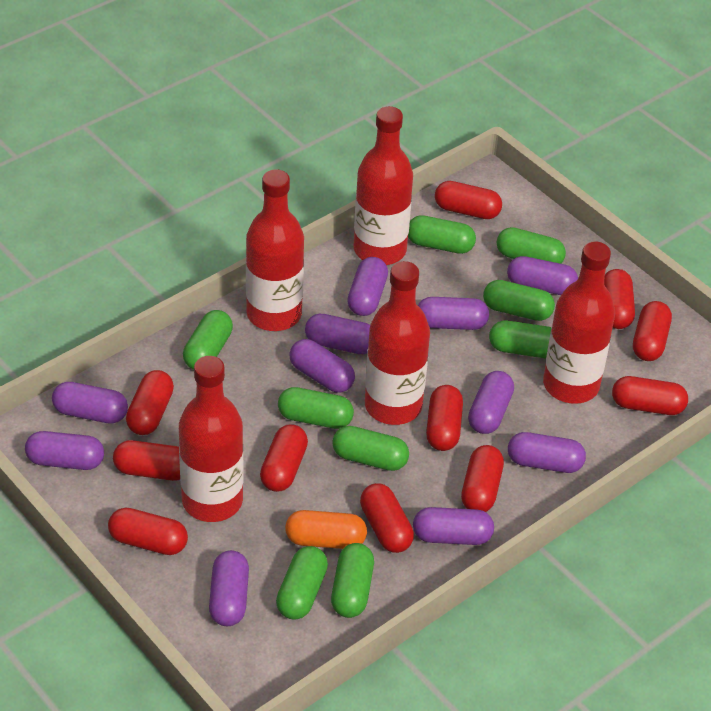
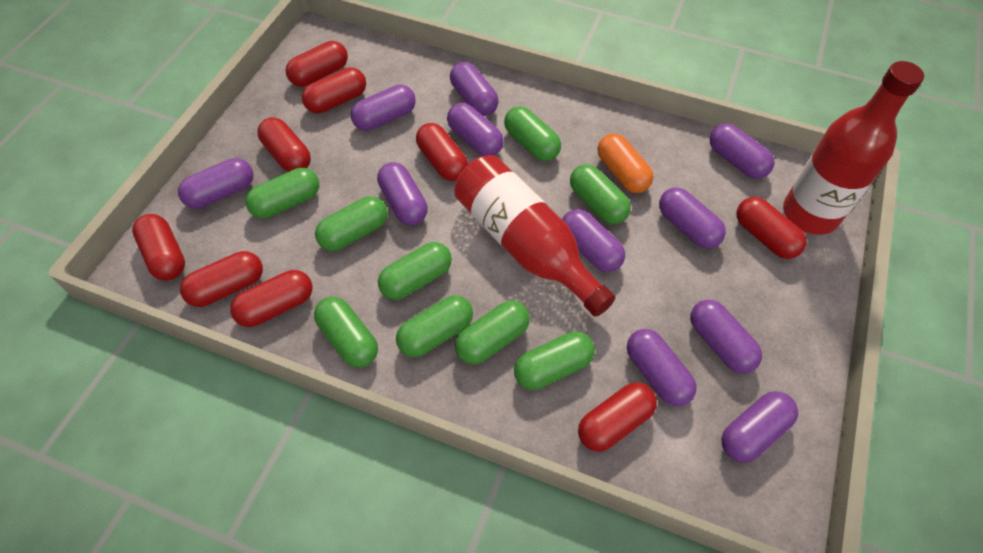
red bottle: 5 -> 2
red capsule: 11 -> 9

